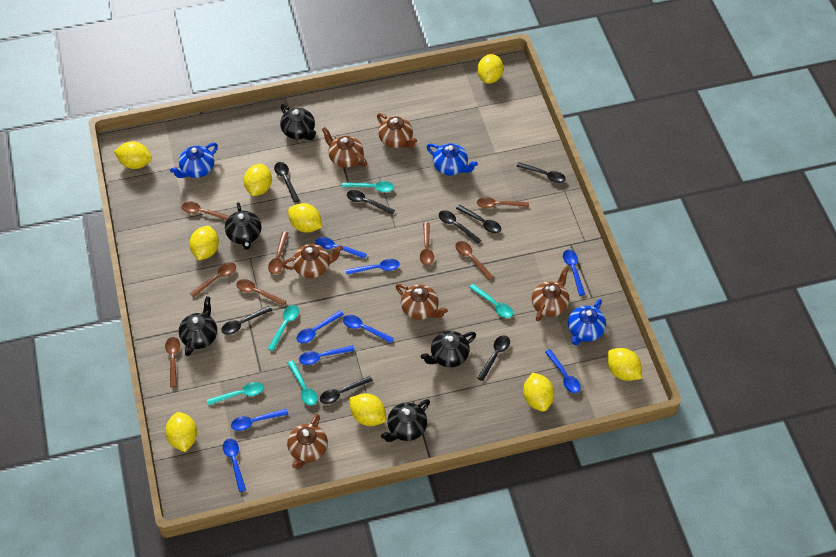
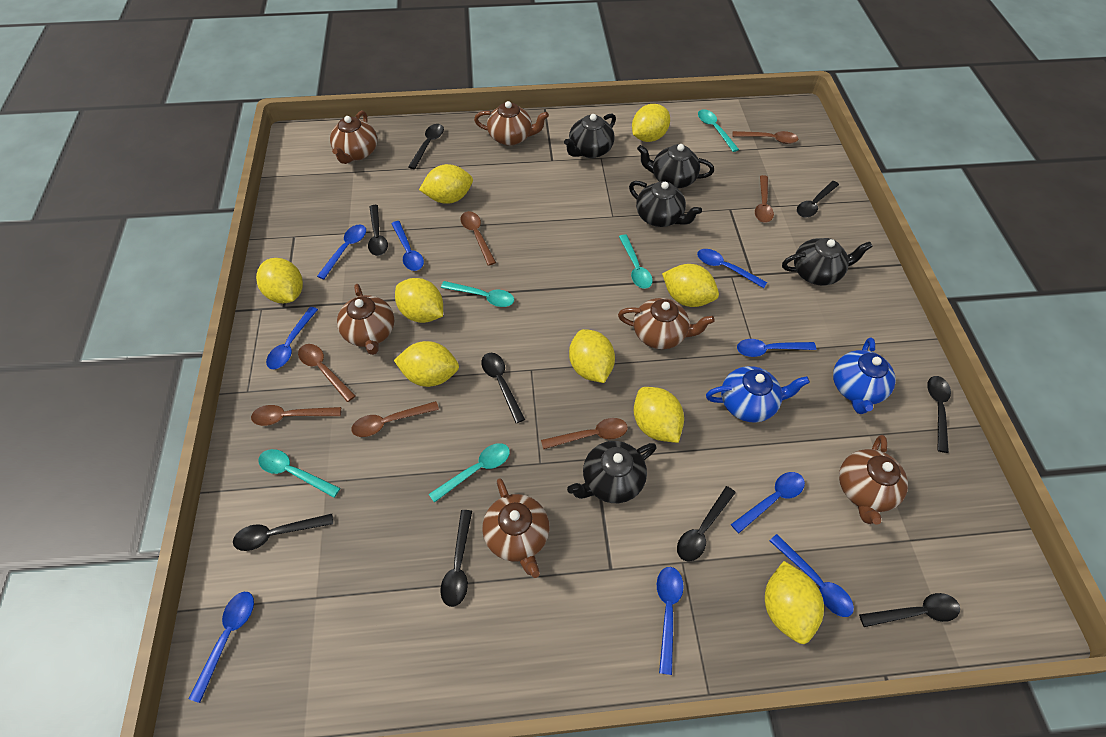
black spoon: 8 -> 9
blue teapot: 3 -> 2
brown spoon: 8 -> 7

